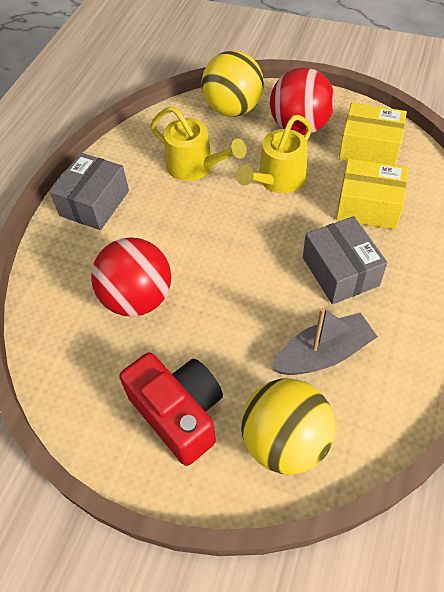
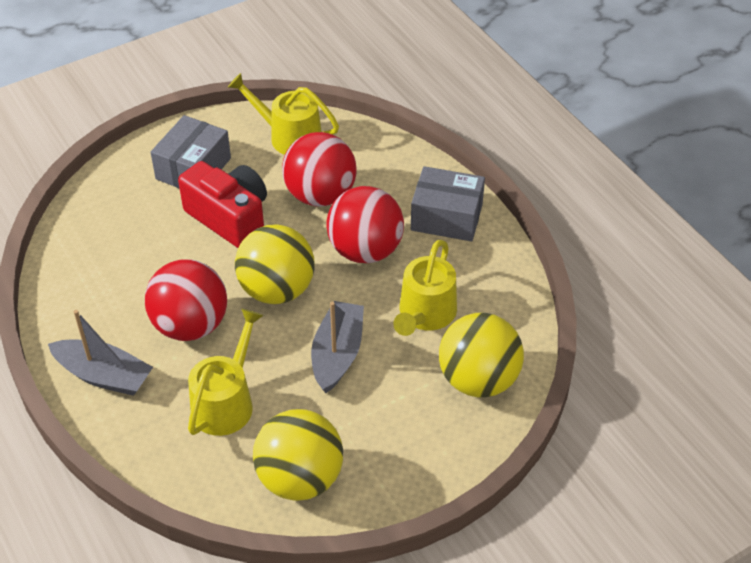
grey boat: 1 -> 2
red ball: 2 -> 3
yellow ball: 2 -> 3
yellow box: 2 -> 0
yellow watering can: 2 -> 3

